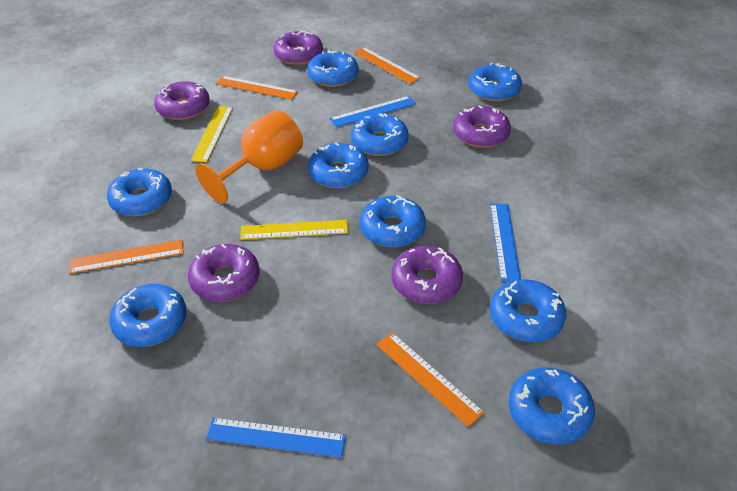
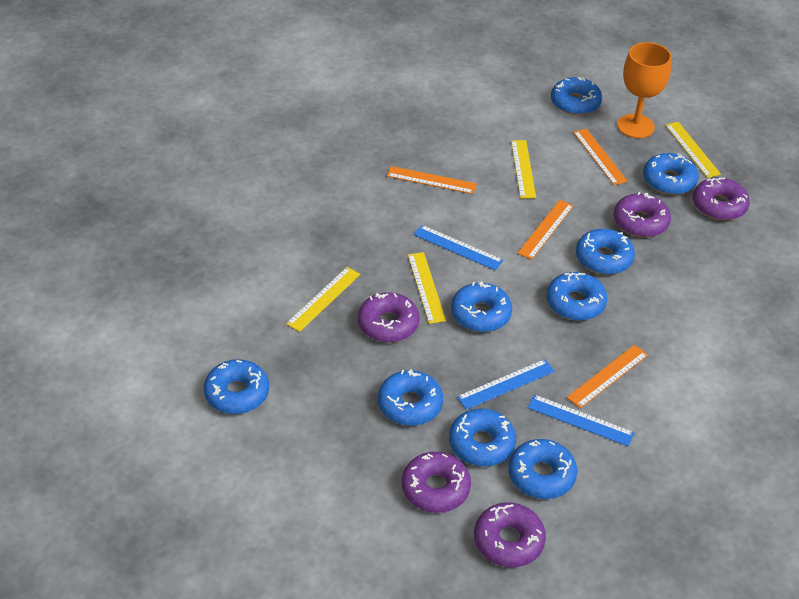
yellow ruler: 2 -> 4

